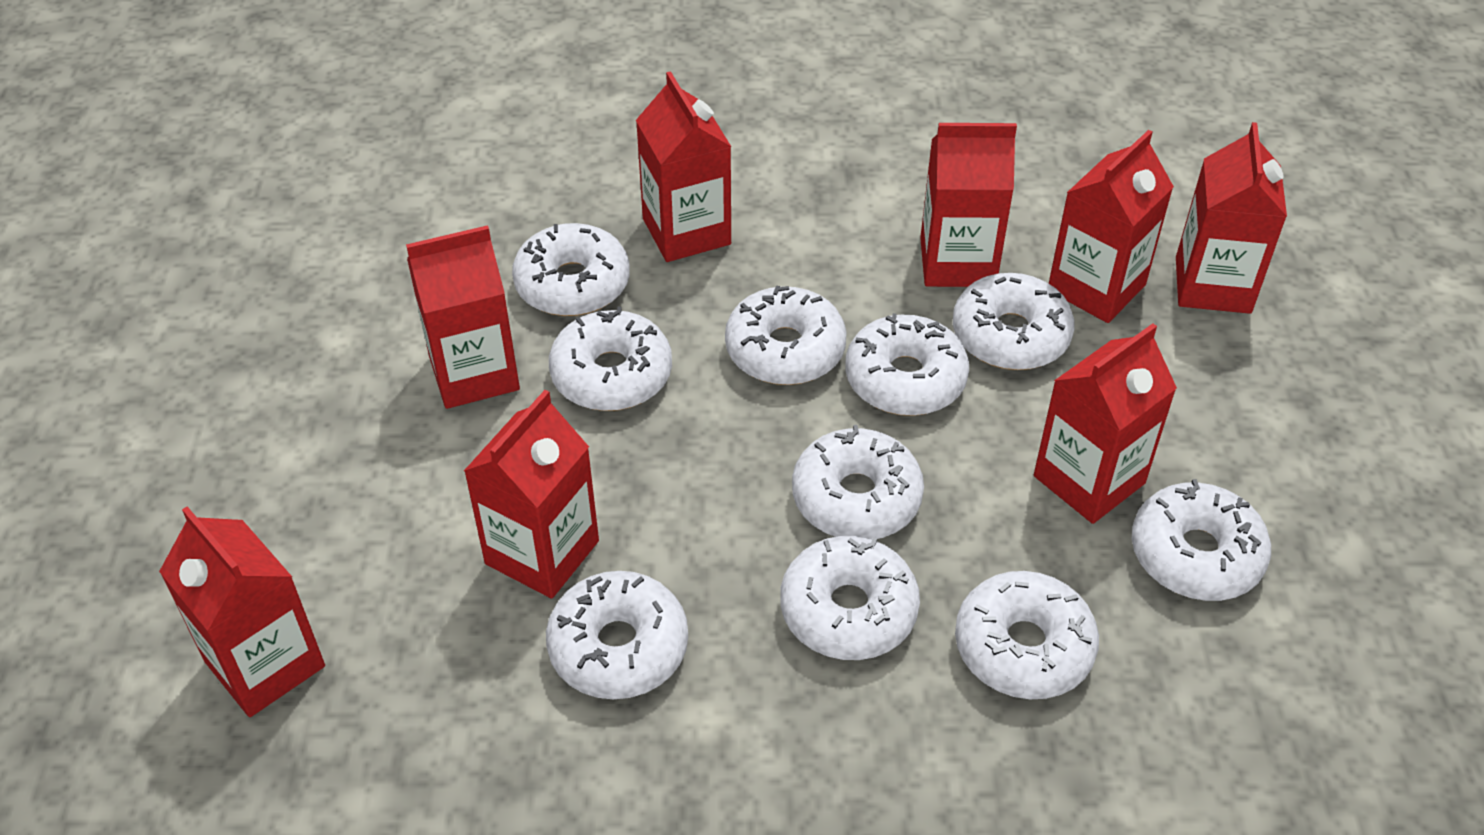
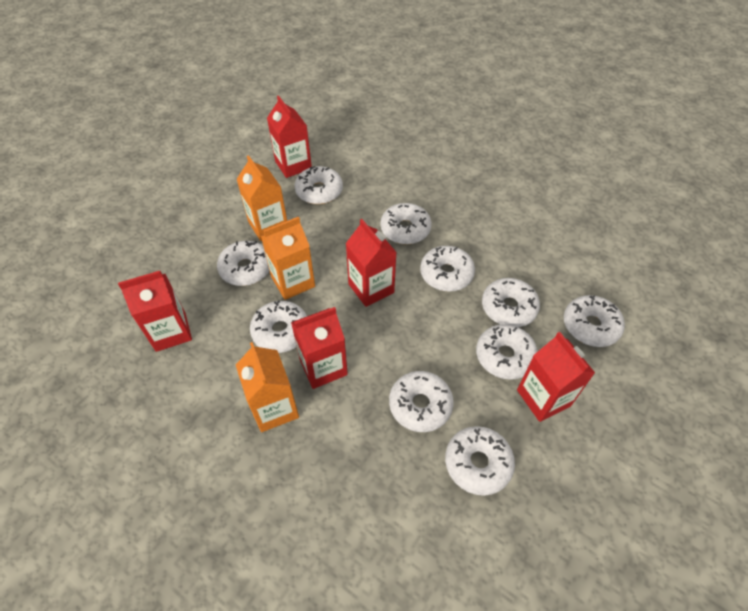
orange carton: 0 -> 3
red carton: 8 -> 5

